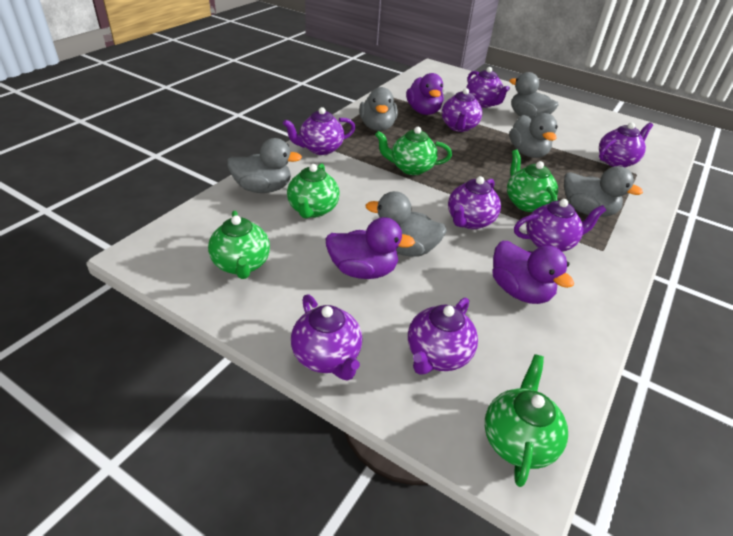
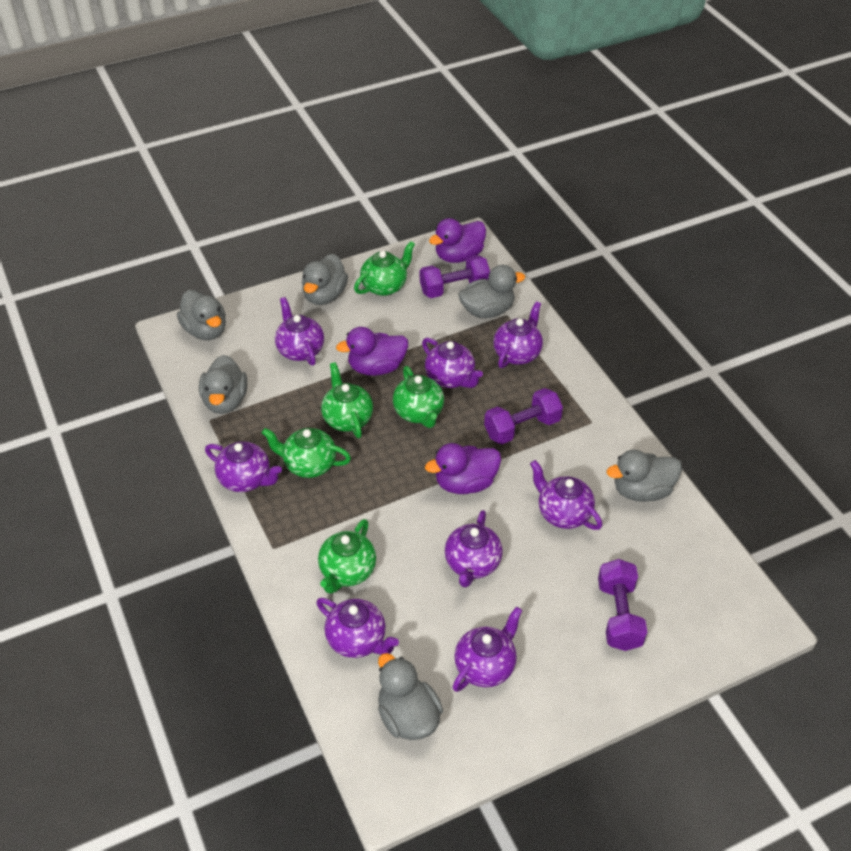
purple dumbbell: 0 -> 3

